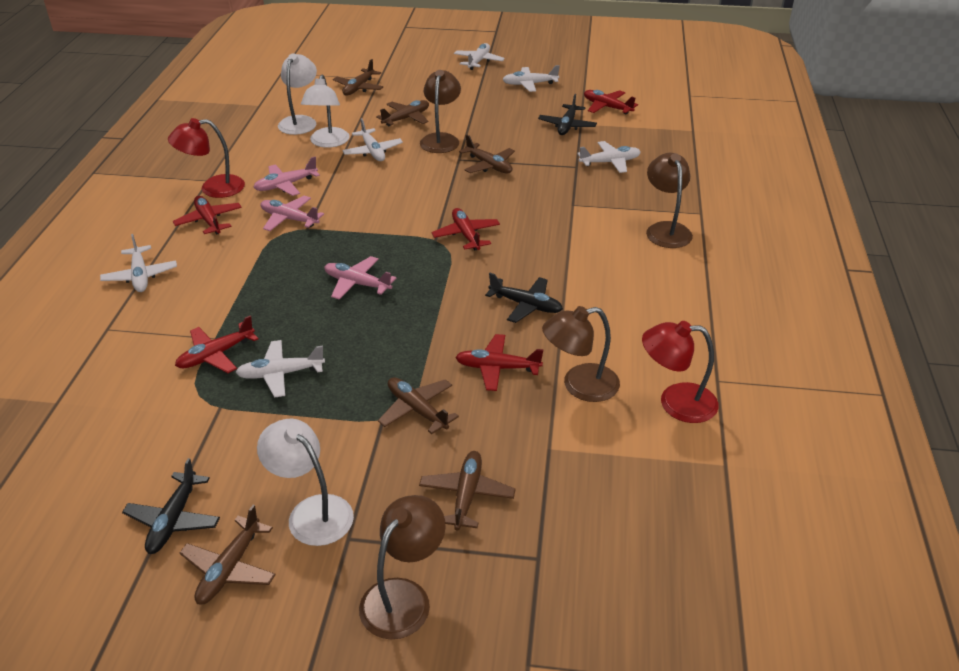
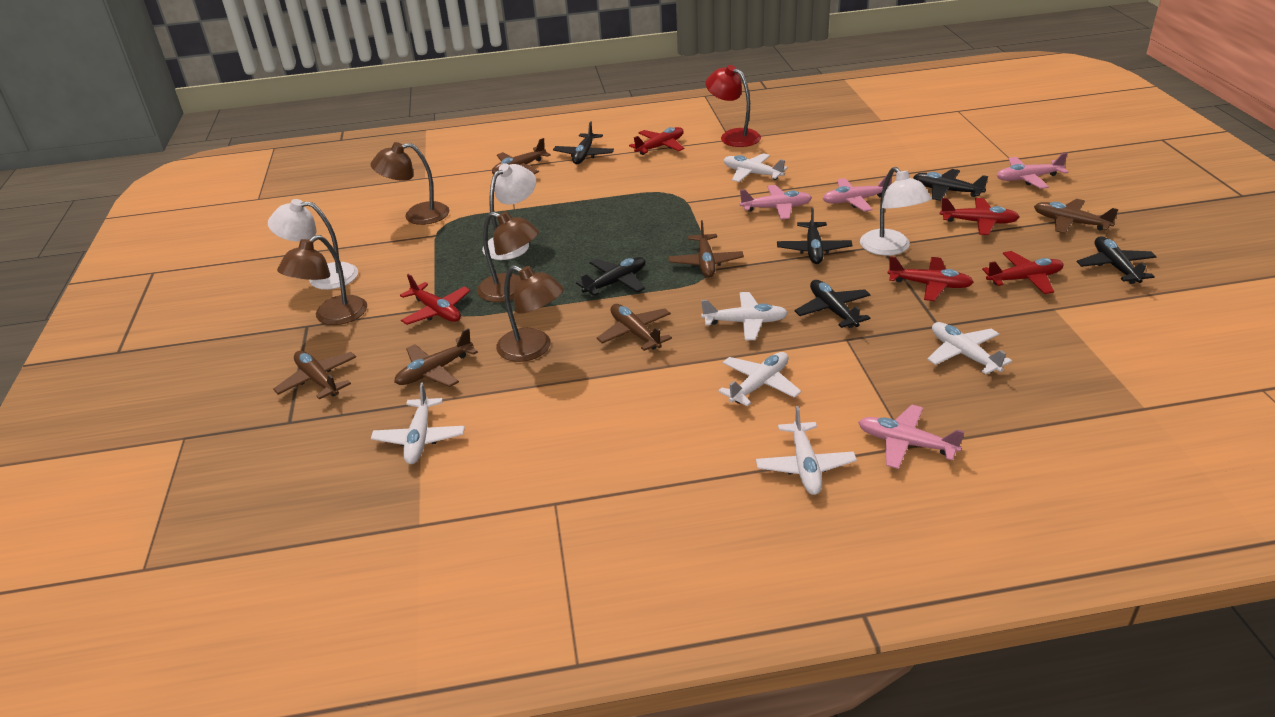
black plane: 3 -> 6
pink plane: 3 -> 4
red lamp: 2 -> 1

